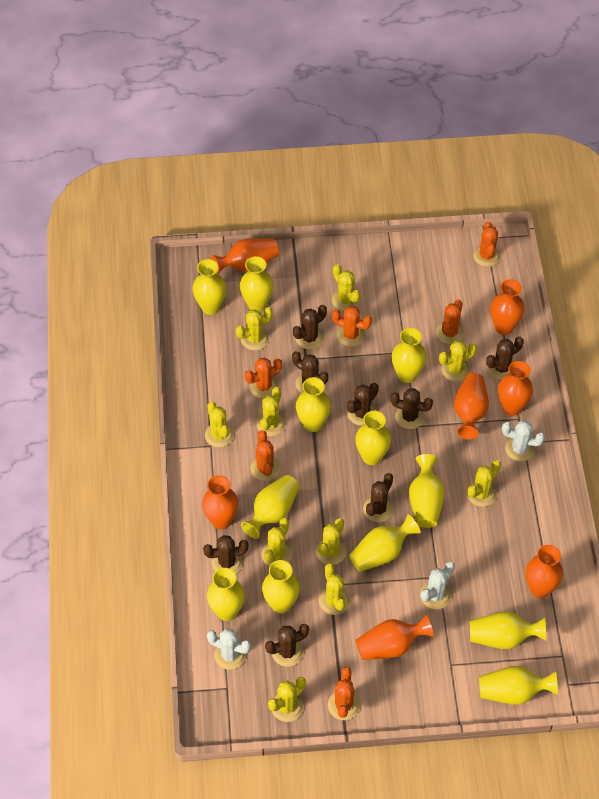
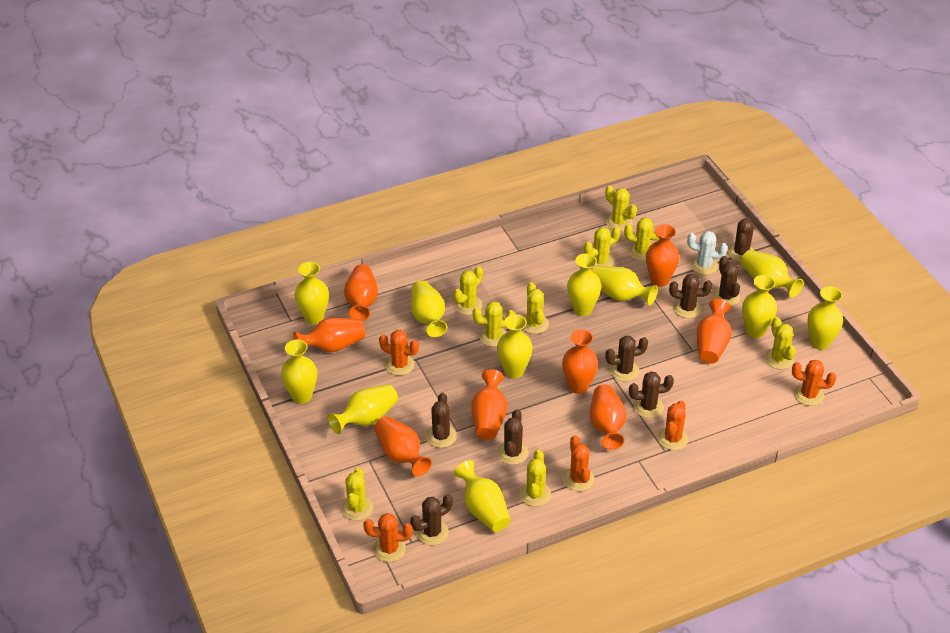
orange cactus: 6 -> 5
orange vase: 7 -> 8
white cactus: 3 -> 1
yellow cactus: 10 -> 9
yellow vase: 12 -> 11

